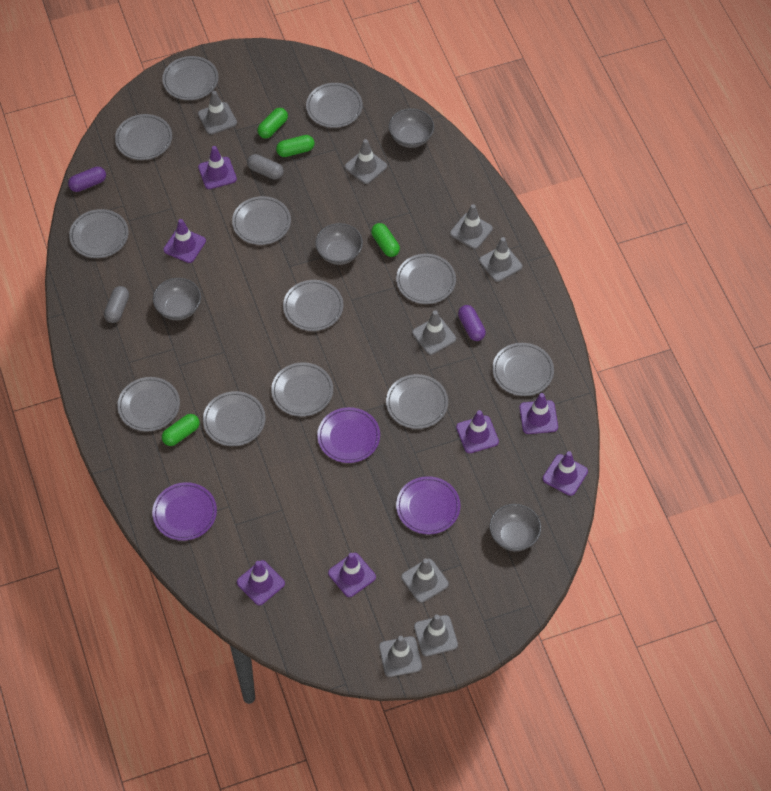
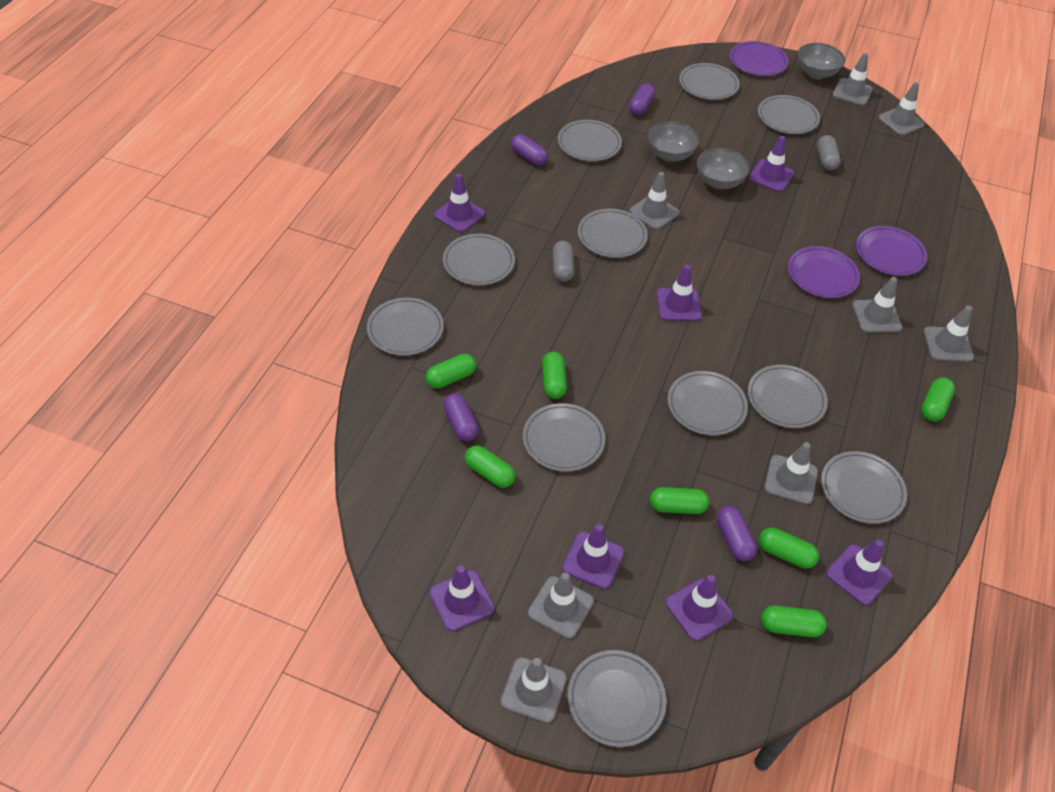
green capsule: 4 -> 7
grey bowl: 4 -> 3
grey plate: 12 -> 11
purple capsule: 2 -> 4

